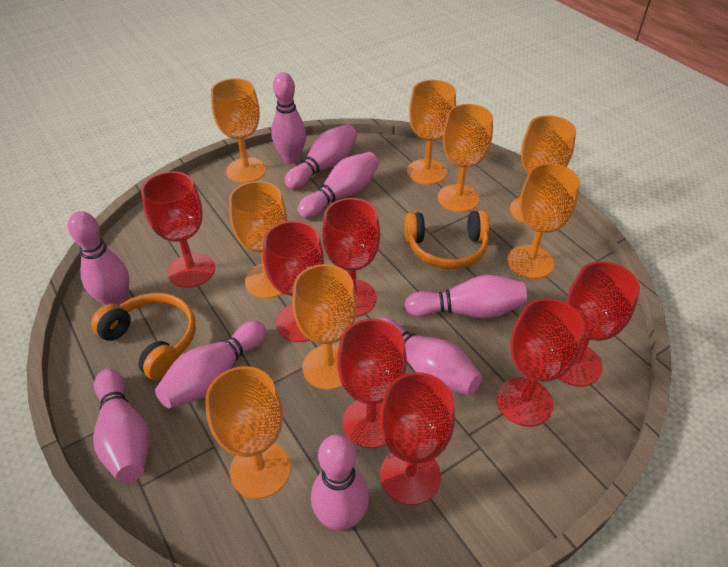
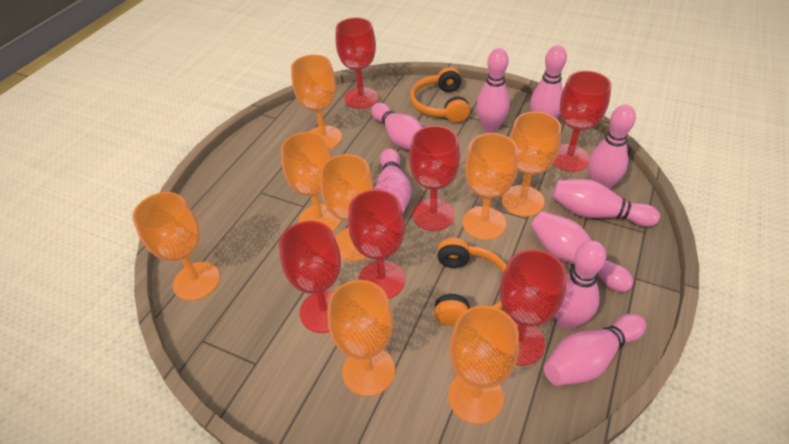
red goblet: 7 -> 6

